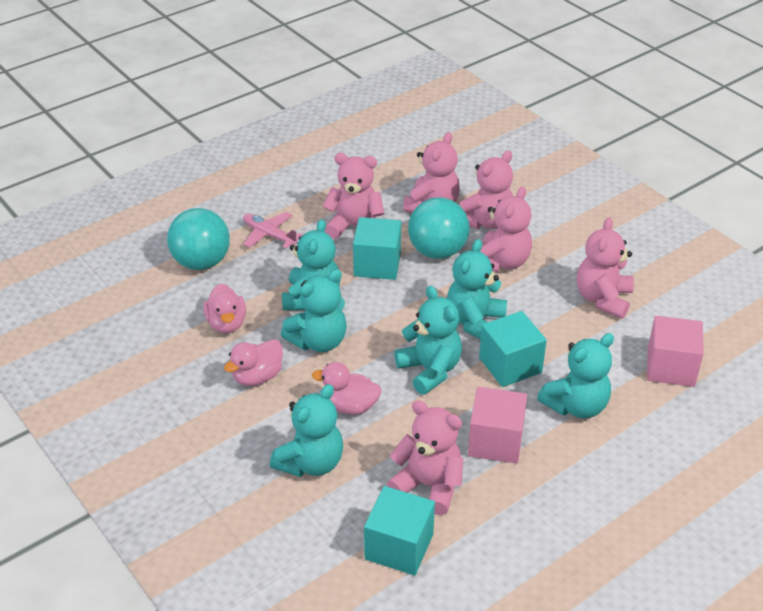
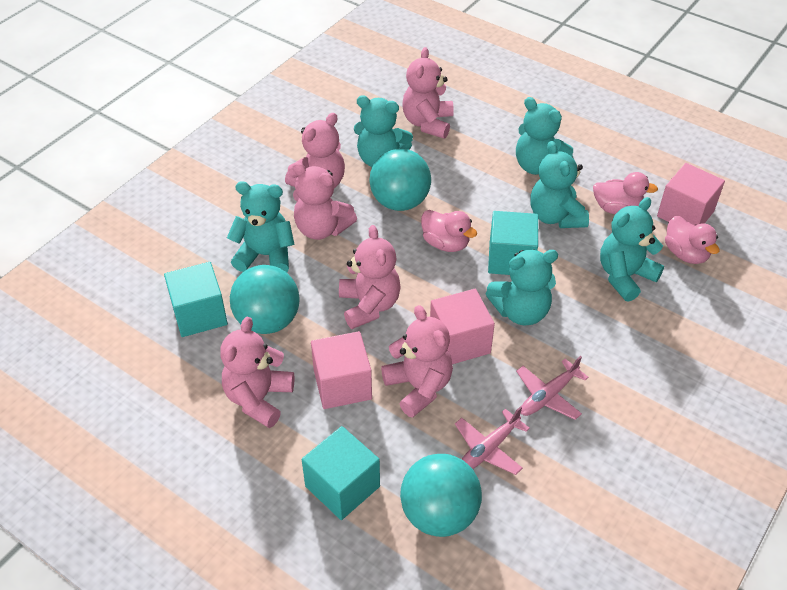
pink cube: 2 -> 3
pink plane: 1 -> 2
turquoise ball: 2 -> 3

